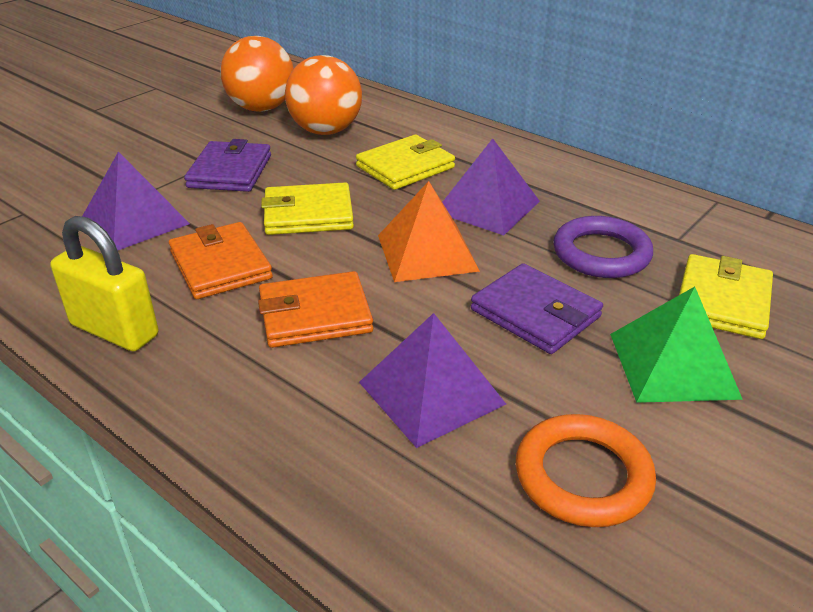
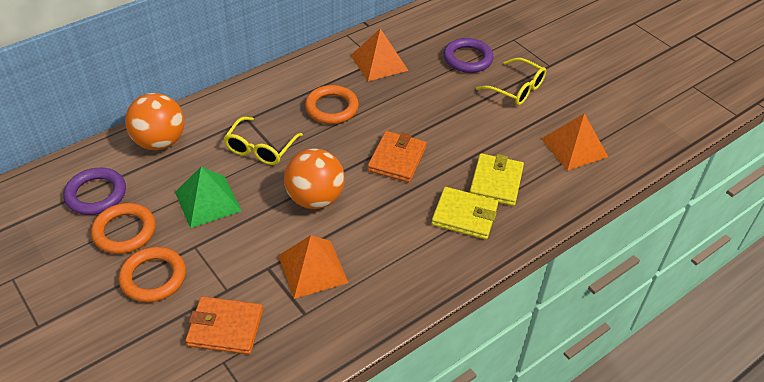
orange pyramid: 1 -> 3
orange ring: 1 -> 3
purple pyramid: 3 -> 0
purple ring: 1 -> 2
purple wallet: 2 -> 0
yellow glasses: 0 -> 2
yellow padlock: 1 -> 0
yellow wallet: 3 -> 2

